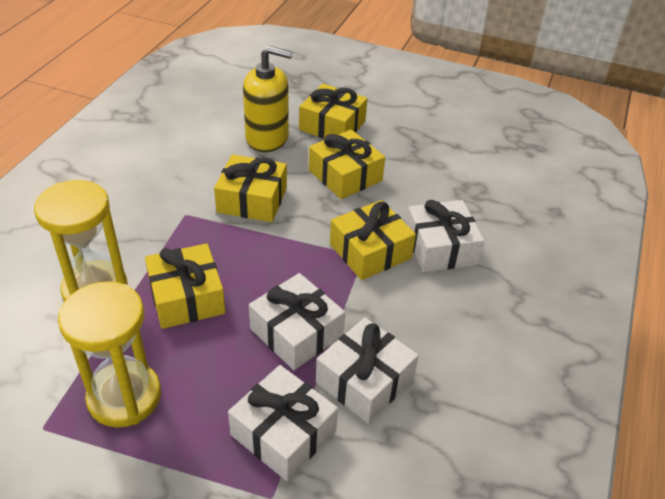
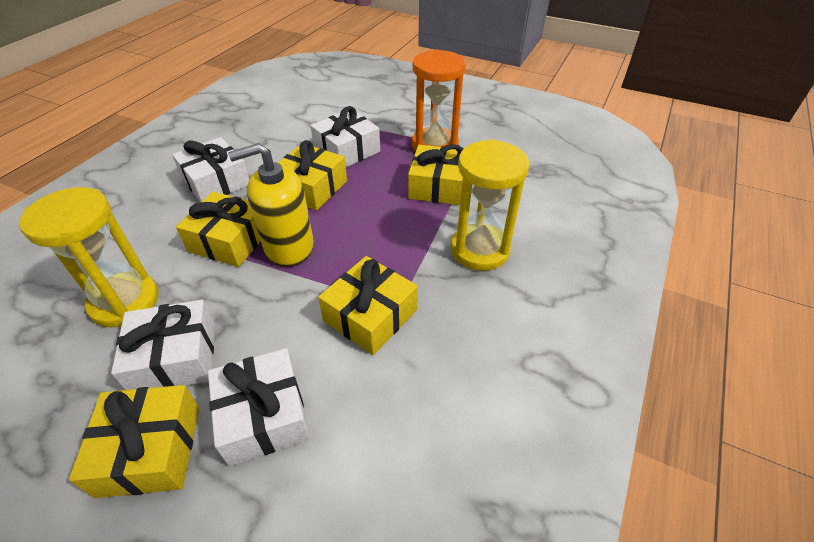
orange hourglass: 0 -> 1

